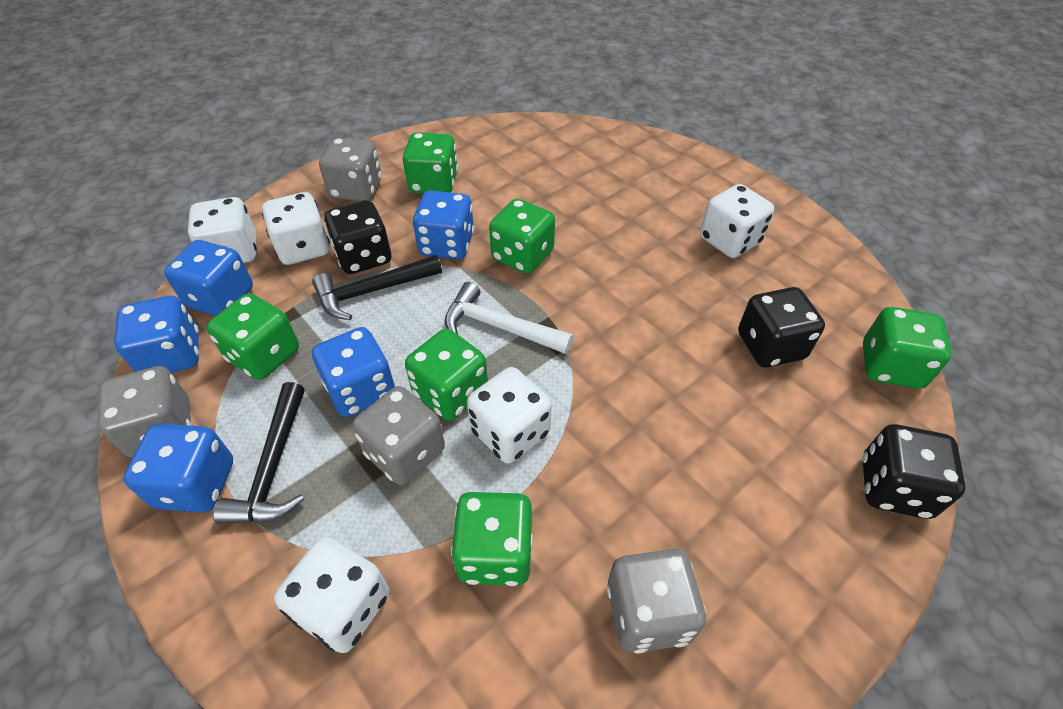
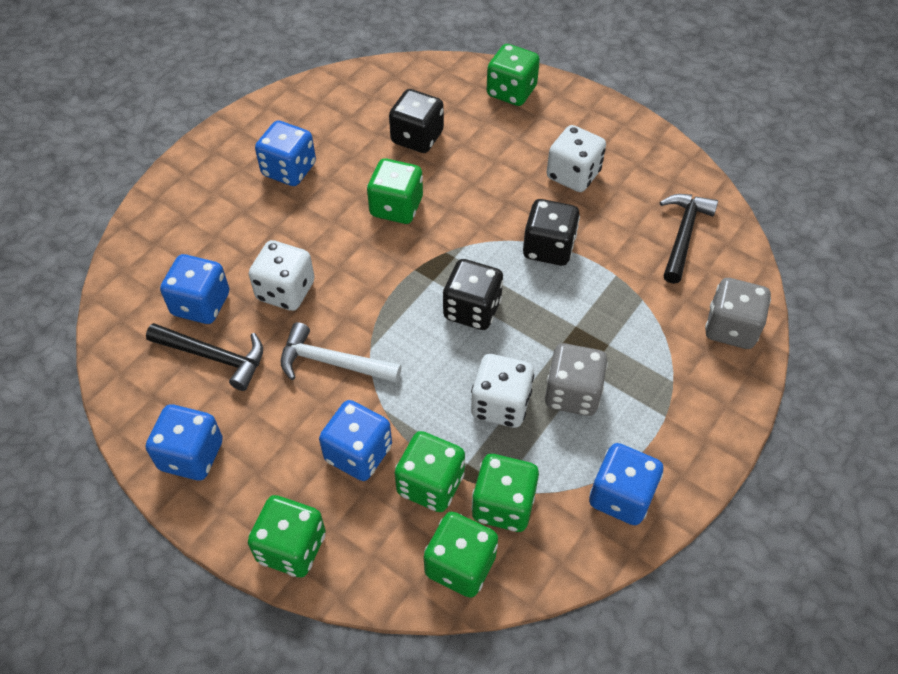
grey dice: 4 -> 2
white dice: 5 -> 3

